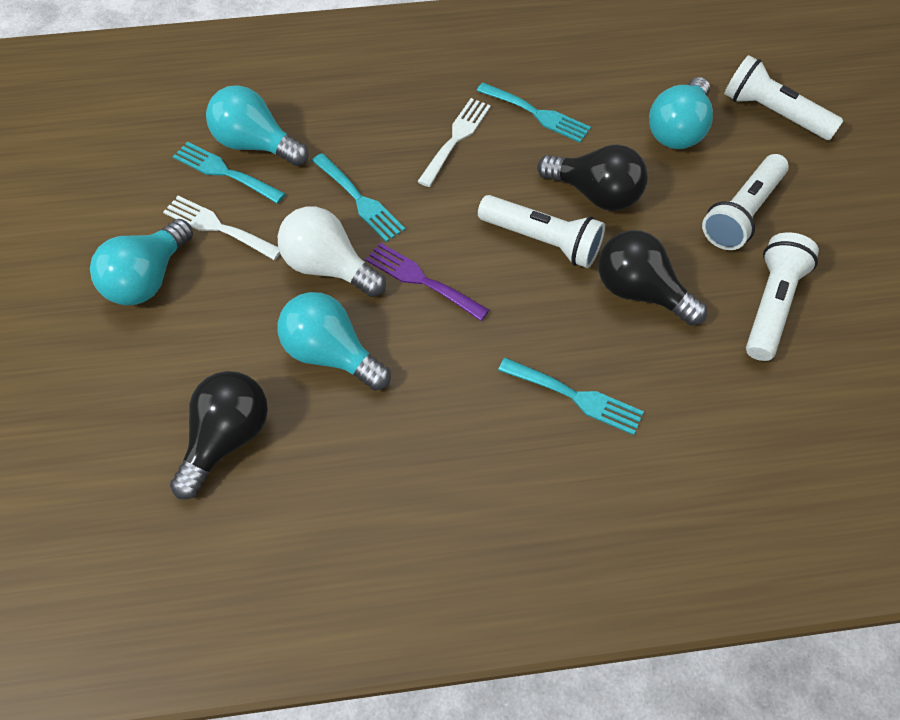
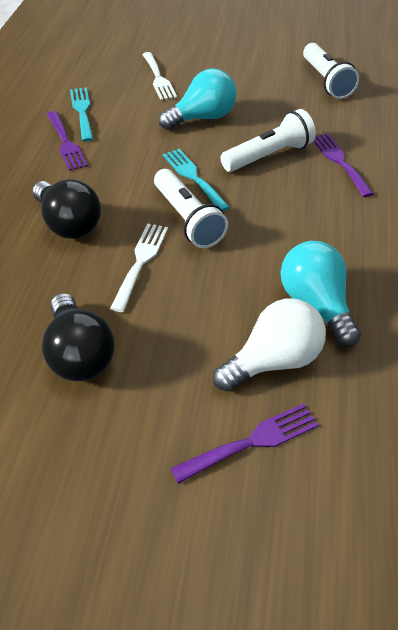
black light bulb: 3 -> 2
purple fork: 1 -> 3
turquoise fork: 4 -> 2
turquoise light bulb: 4 -> 2
white flashlight: 4 -> 3

